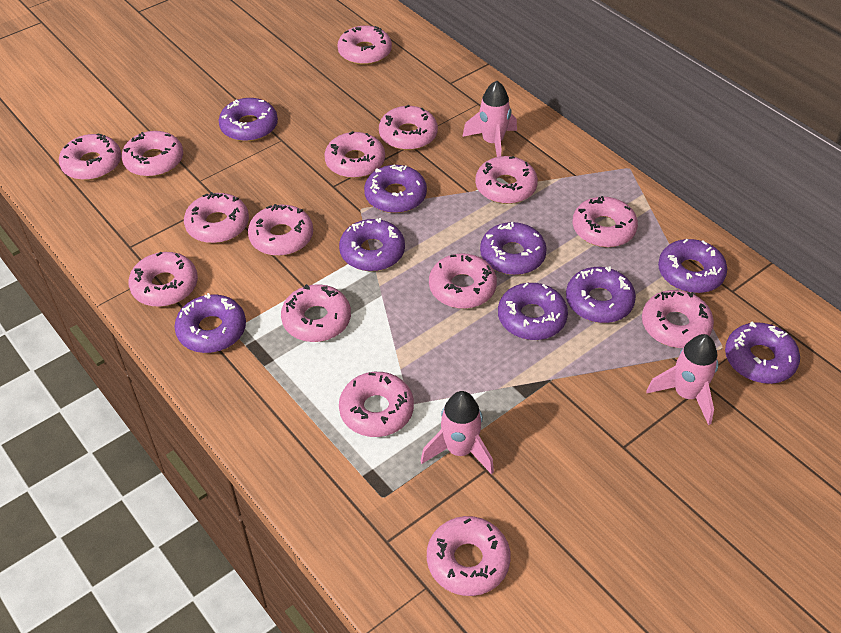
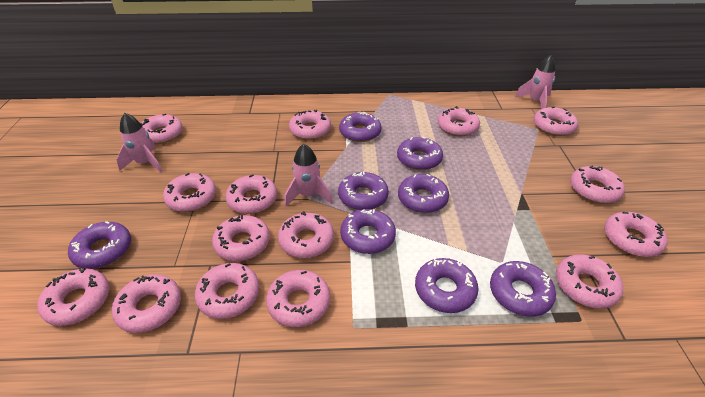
purple donut: 9 -> 8

